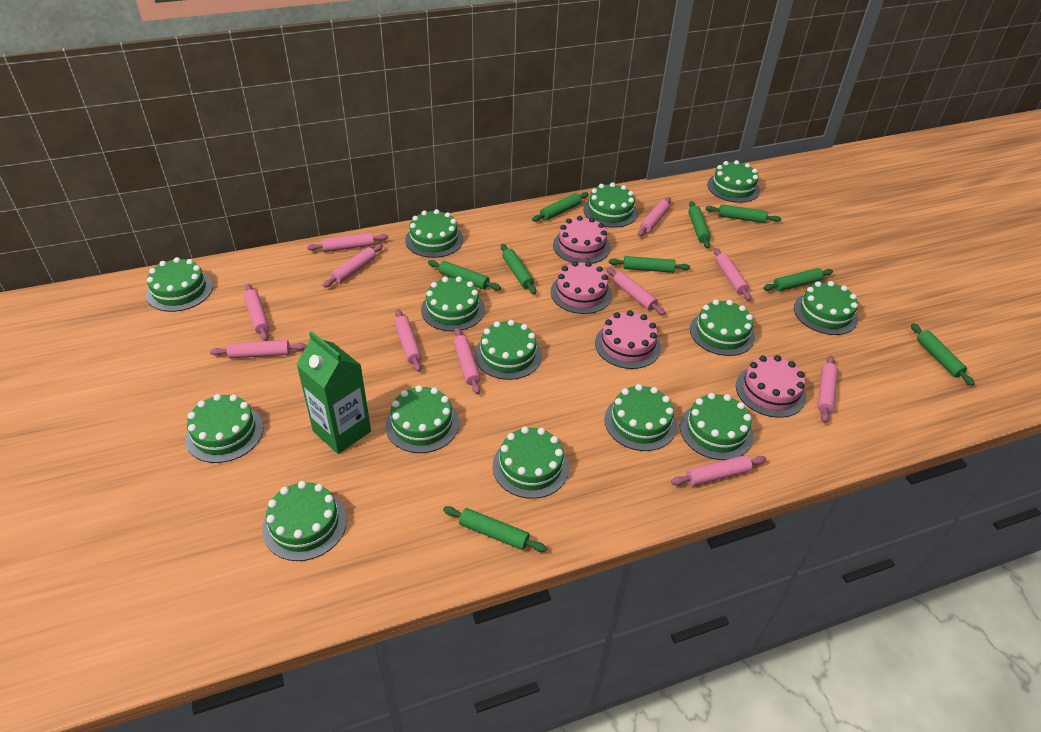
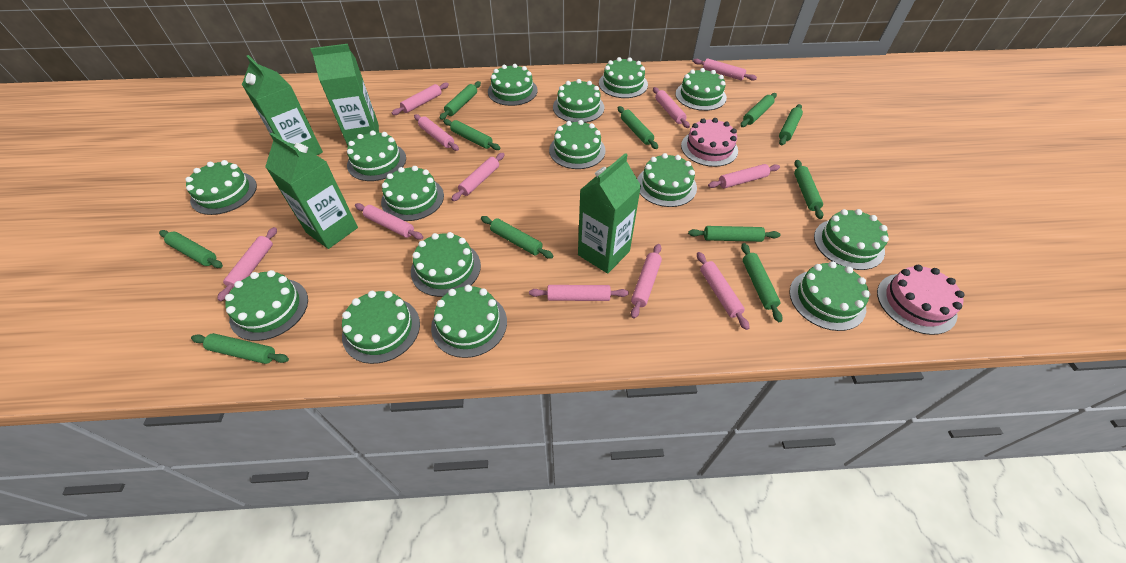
green cake: 14 -> 15
green carton: 1 -> 4
green rolling pin: 9 -> 11
pink cake: 4 -> 2

